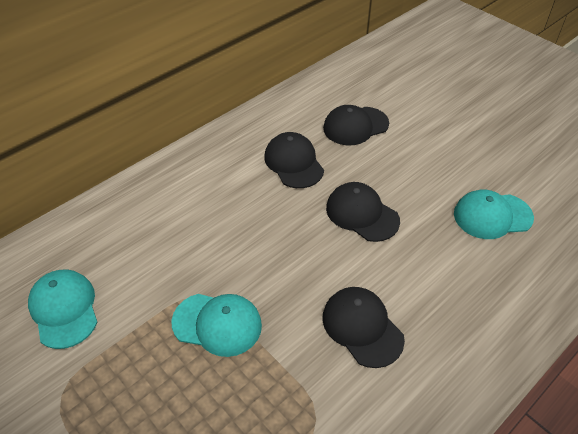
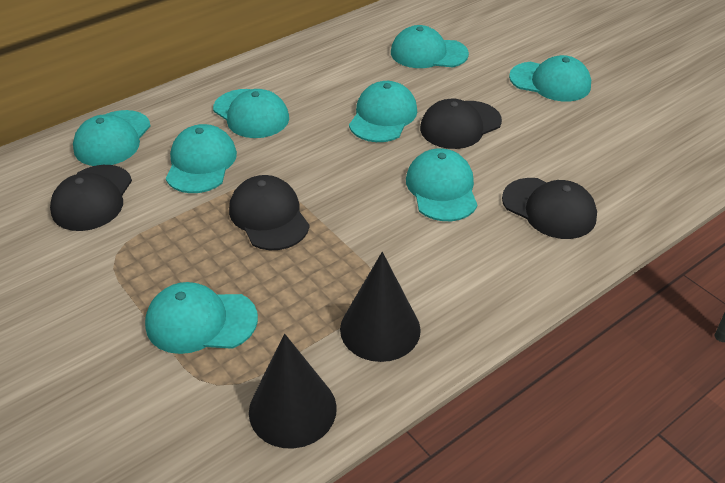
black cone: 0 -> 2
turquoise cap: 3 -> 8

